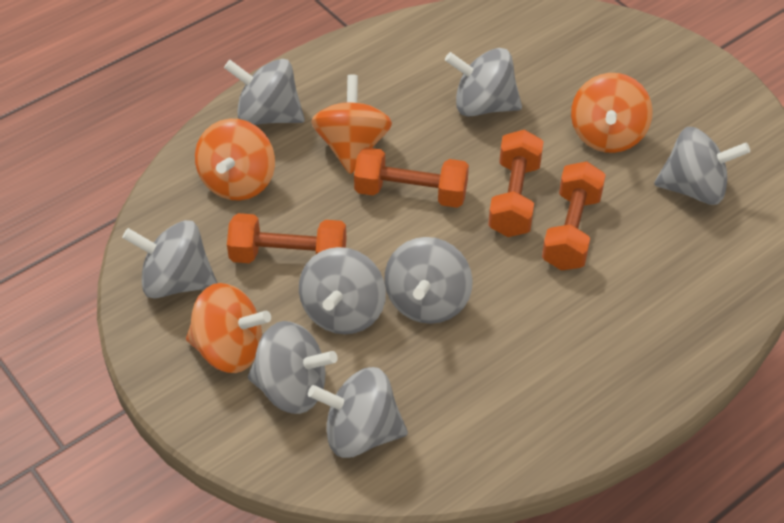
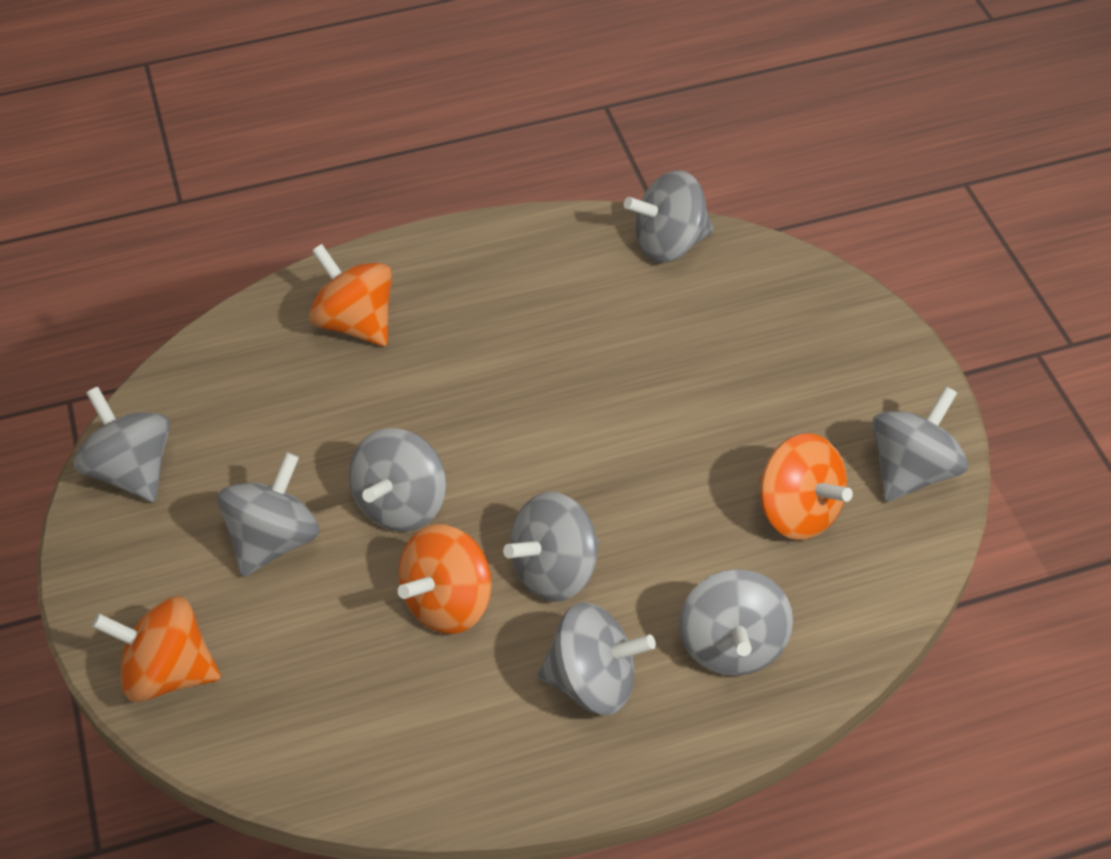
orange dumbbell: 4 -> 0

